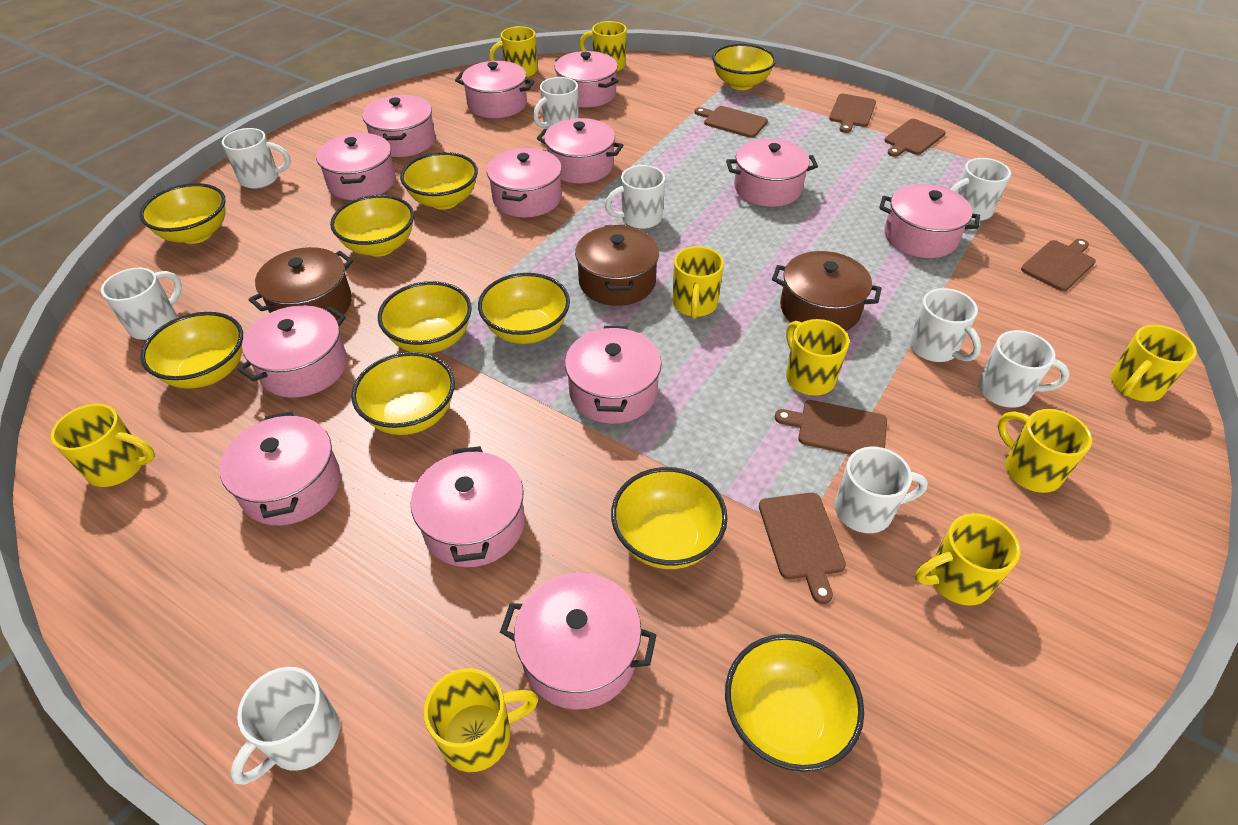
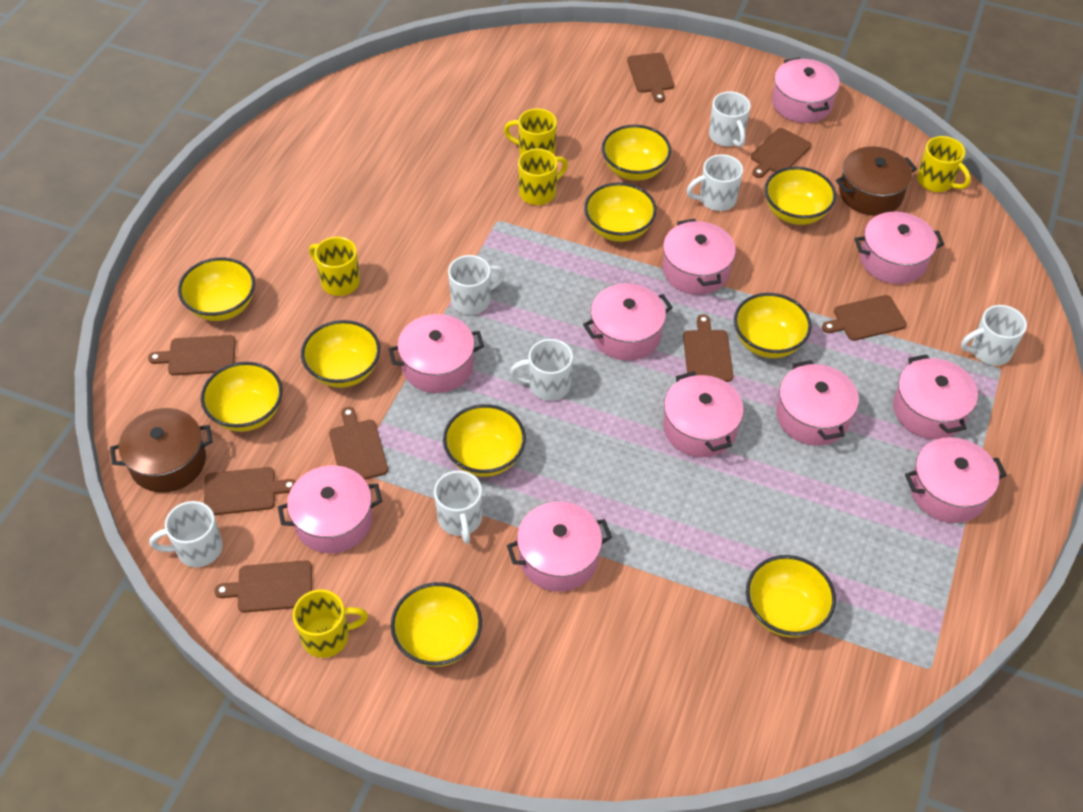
brown cutting board: 6 -> 8
brown pot: 3 -> 2
pink pot: 13 -> 11
white mug: 9 -> 7
yellow mug: 9 -> 5

